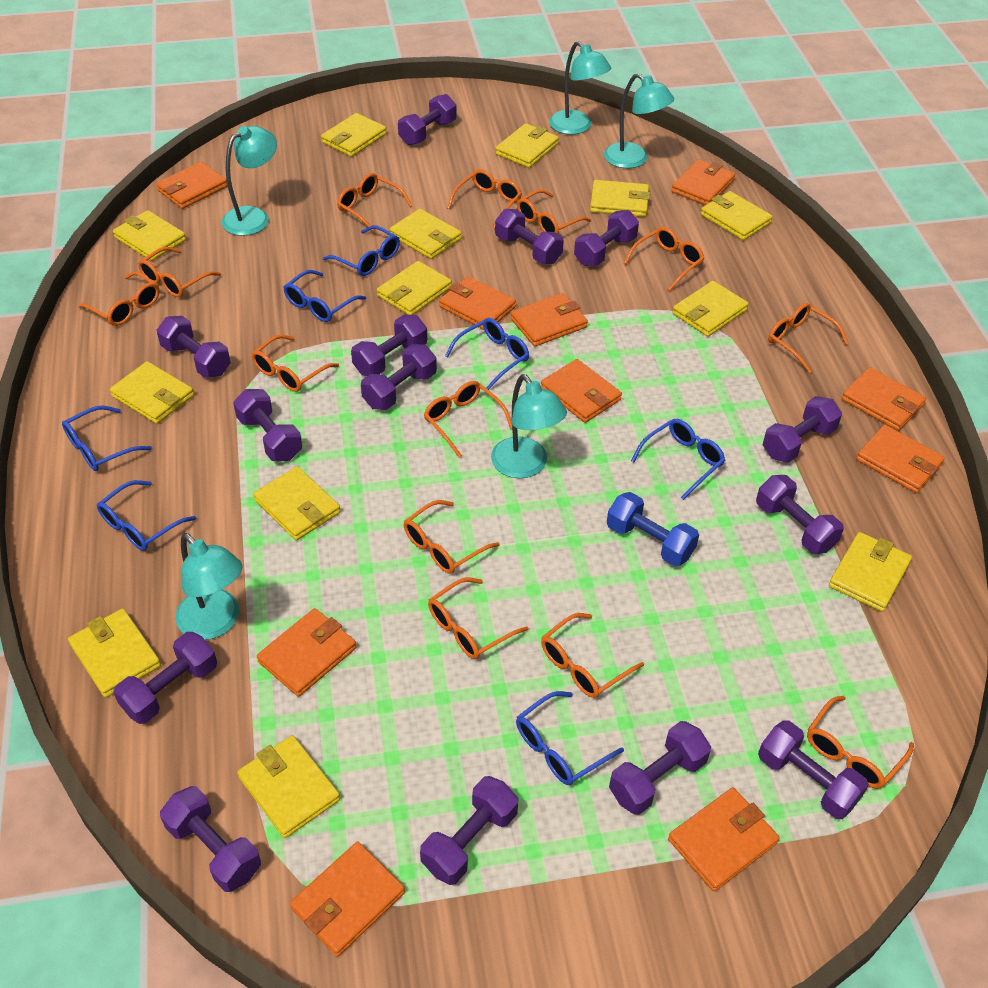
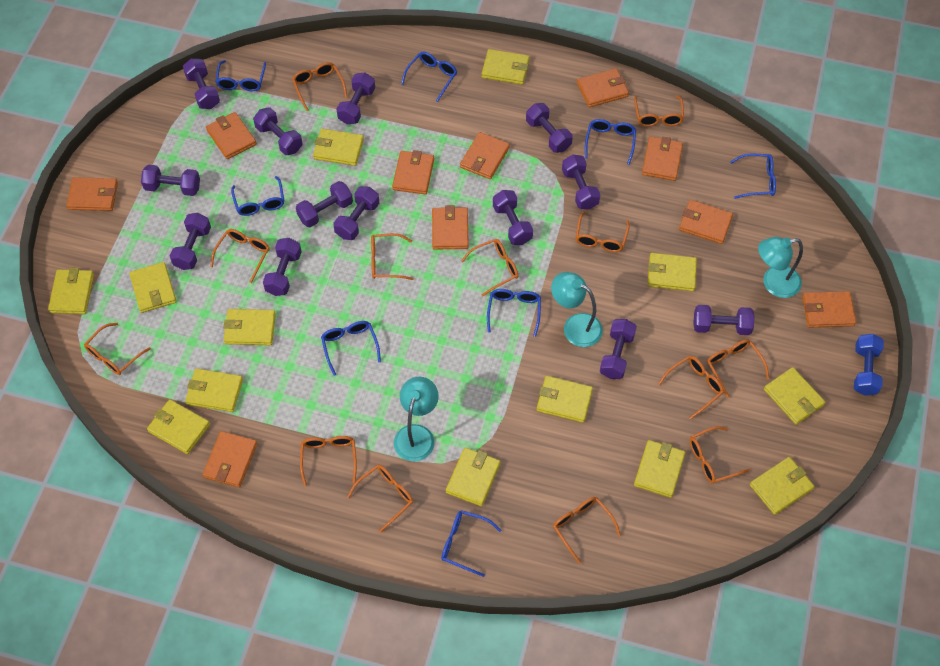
blue glasses: 7 -> 8
purple dumbbell: 14 -> 13
turquoise lamp: 5 -> 3

